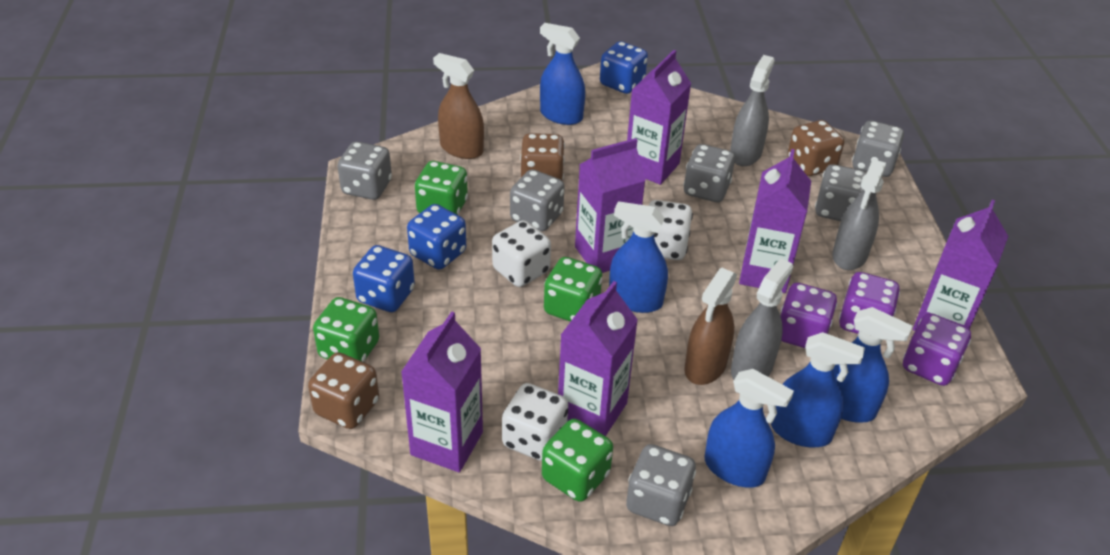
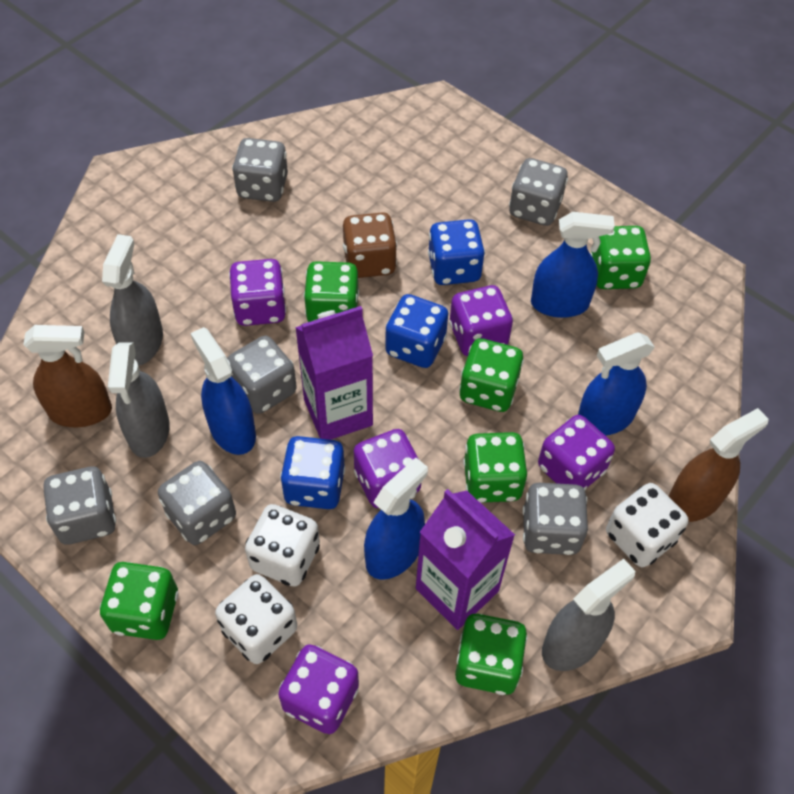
blue spray bottle: 5 -> 4
brown dice: 3 -> 1
green dice: 4 -> 6
purple carton: 6 -> 2
purple dice: 3 -> 5

